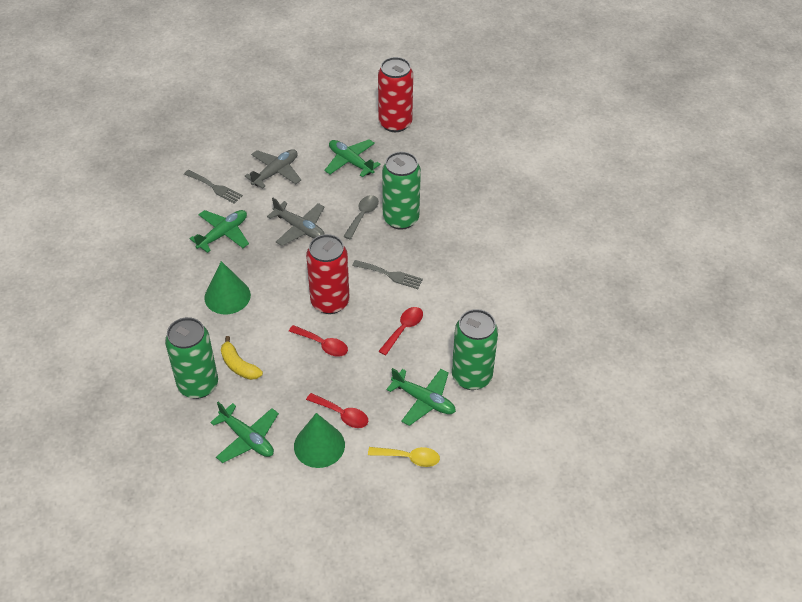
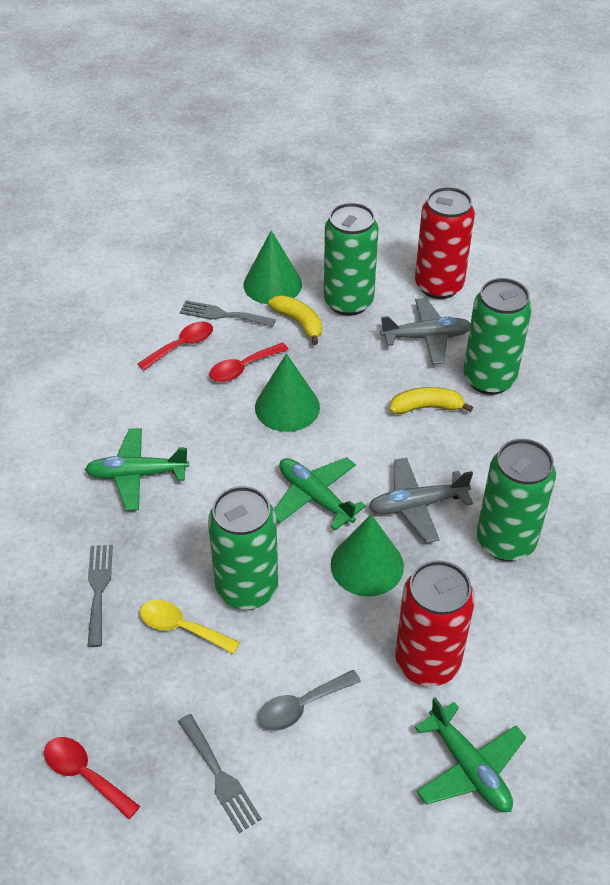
green can: 3 -> 4
green cone: 2 -> 3
green plane: 4 -> 3
grey fork: 2 -> 3
yellow banana: 1 -> 2

